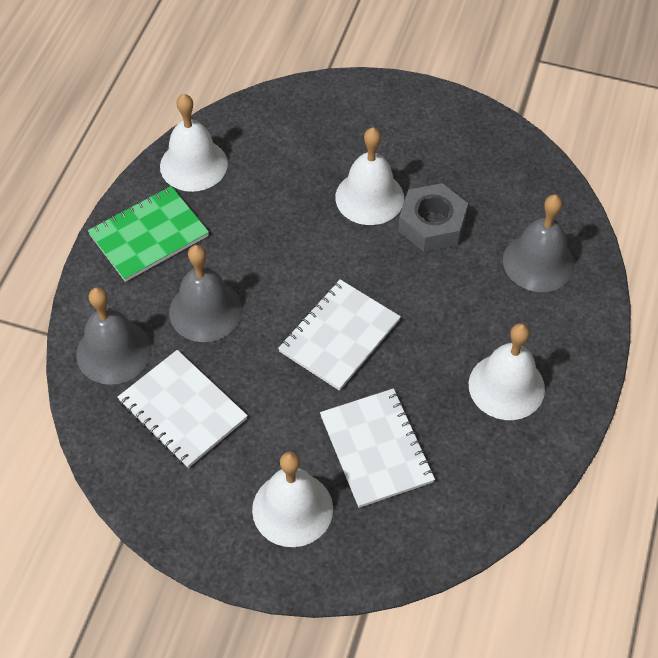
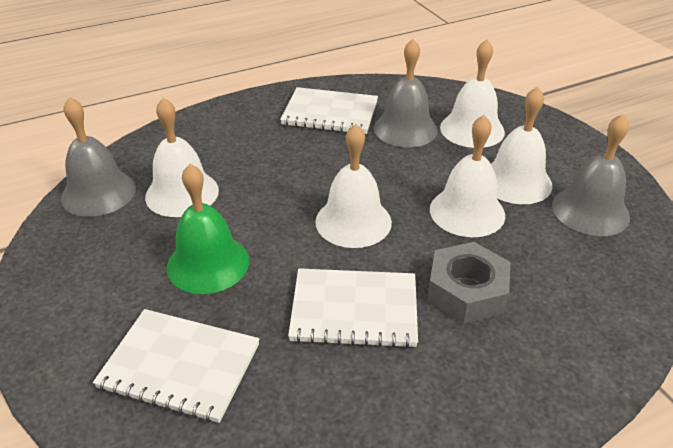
green bell: 0 -> 1
green notebook: 1 -> 0
white bell: 4 -> 5

